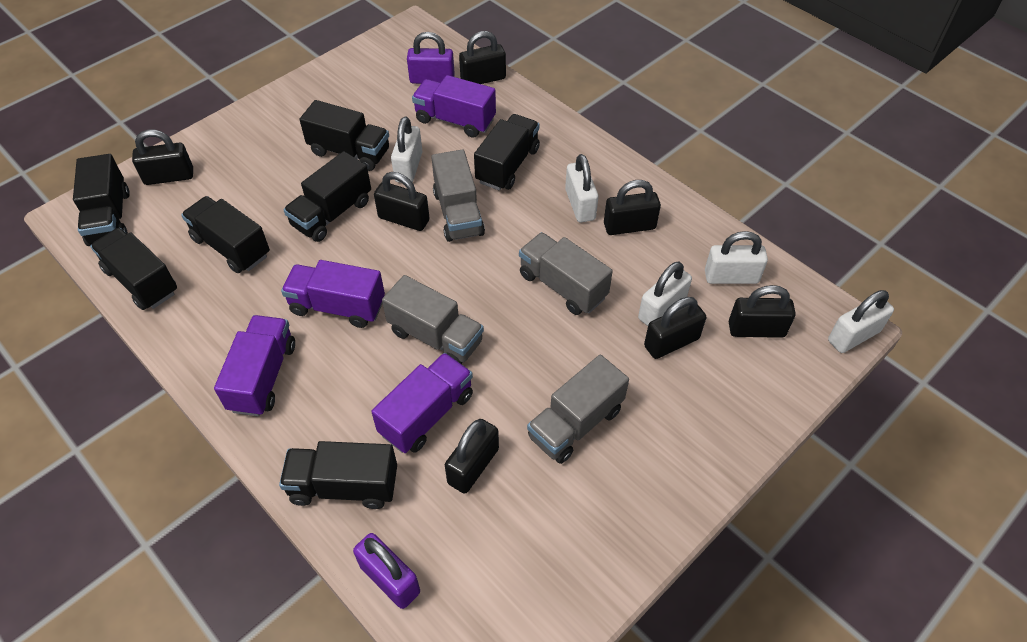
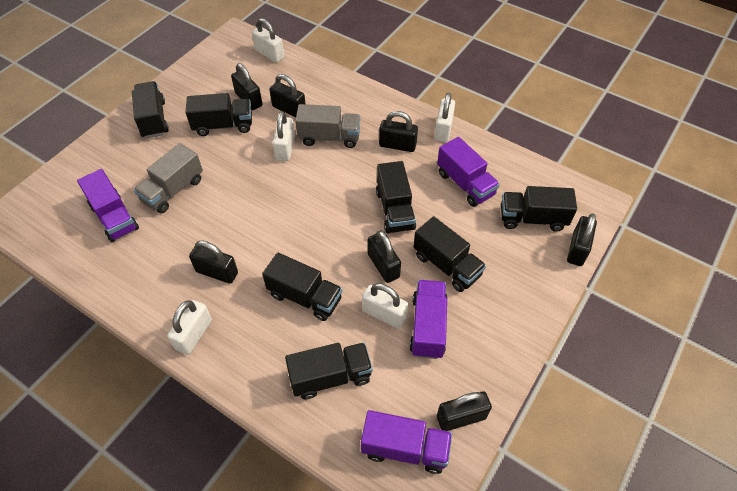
grey truck: 4 -> 2
purple padlock: 2 -> 0

